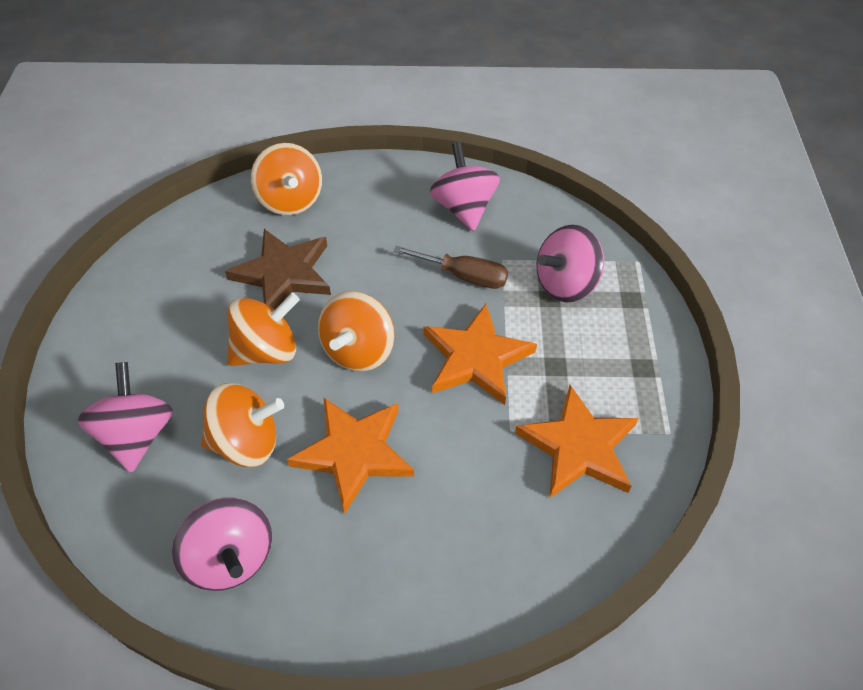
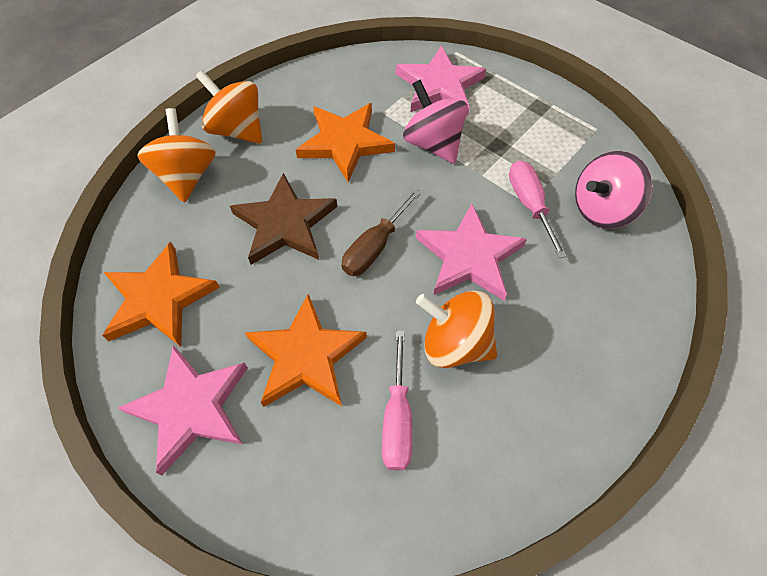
orange spinning top: 4 -> 3
pink screwdriver: 0 -> 2
pink spinning top: 4 -> 2
pink star: 0 -> 3

